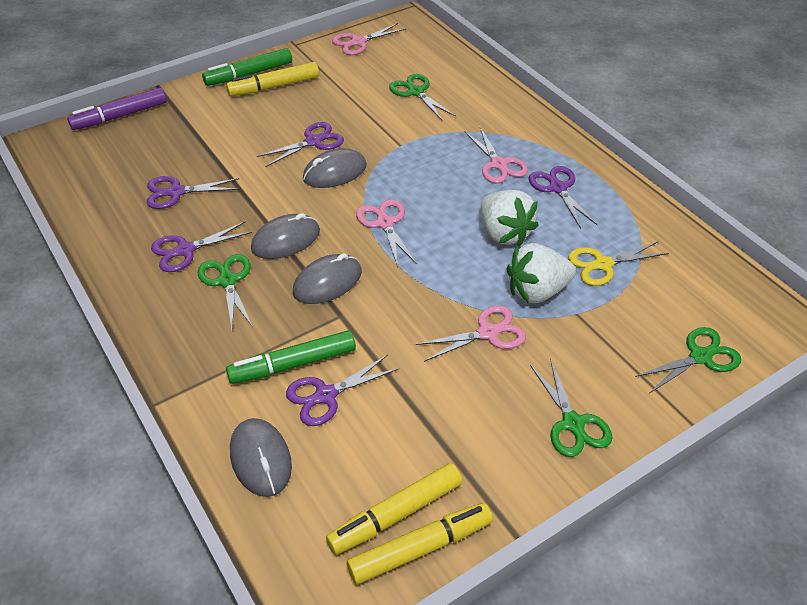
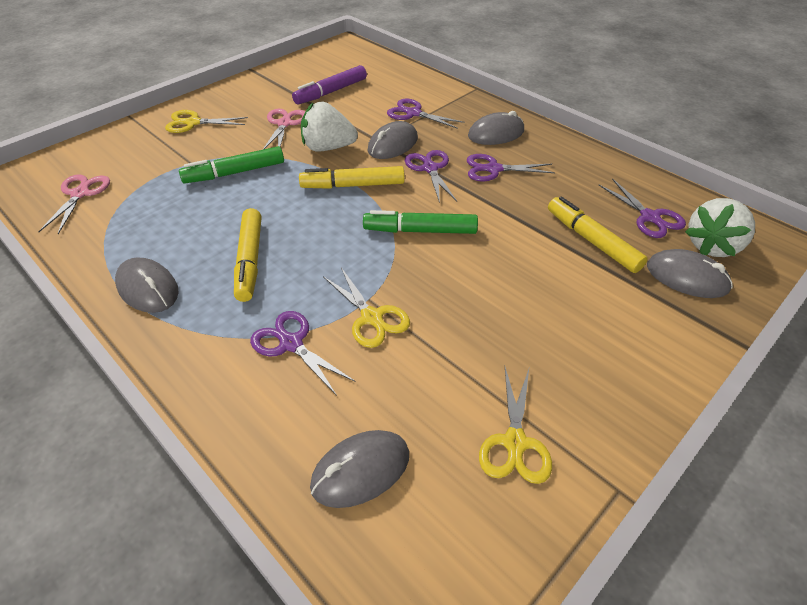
green scissors: 4 -> 0
grey mouse: 4 -> 5
pink scissors: 4 -> 2
yellow scissors: 1 -> 3

